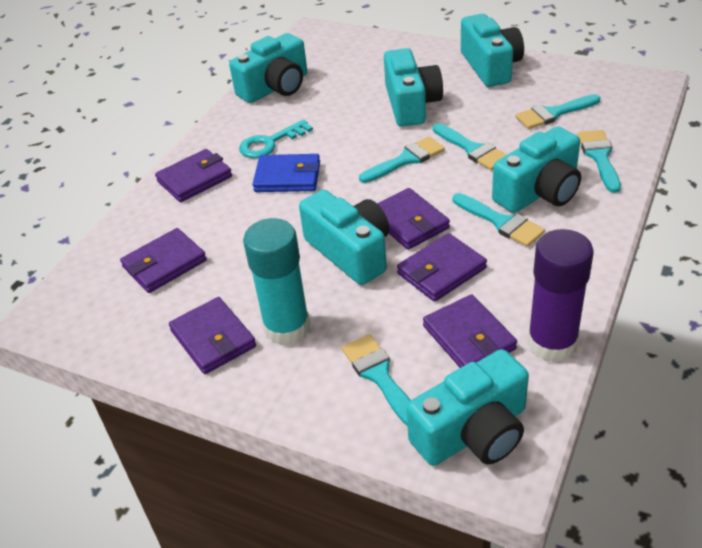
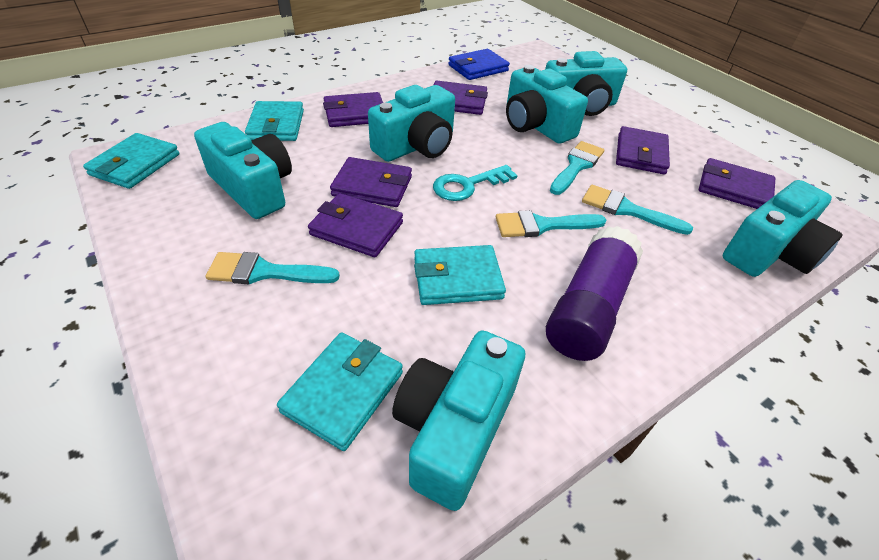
turquoise brush: 6 -> 4
turquoise glue stick: 1 -> 0
turquoise wallet: 0 -> 4

